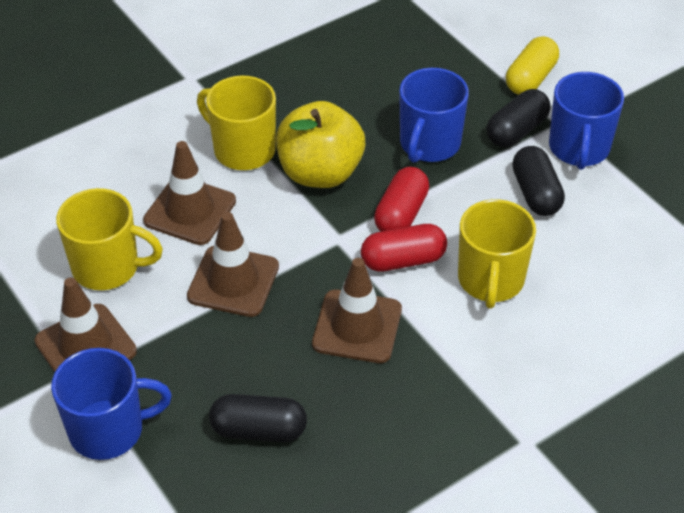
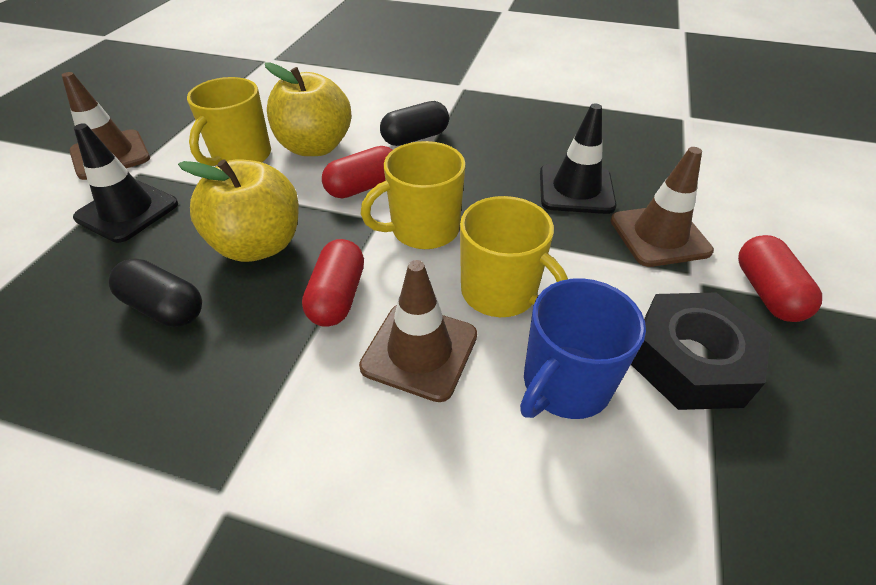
black capsule: 3 -> 2
black nut: 0 -> 1
black traffic cone: 0 -> 2
blue mug: 3 -> 1
brown traffic cone: 4 -> 3
red capsule: 2 -> 3
yellow apple: 1 -> 2
yellow capsule: 1 -> 0

